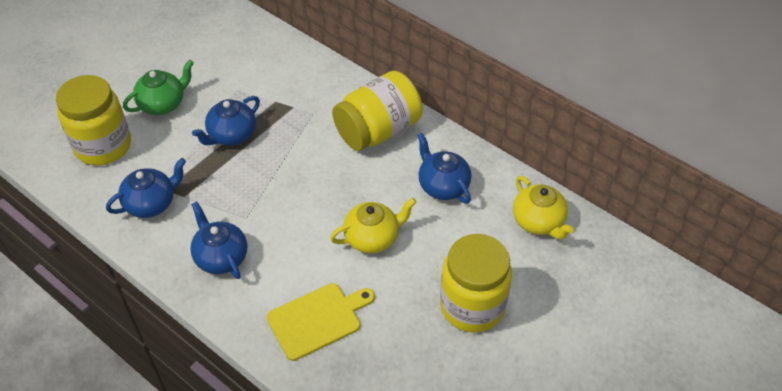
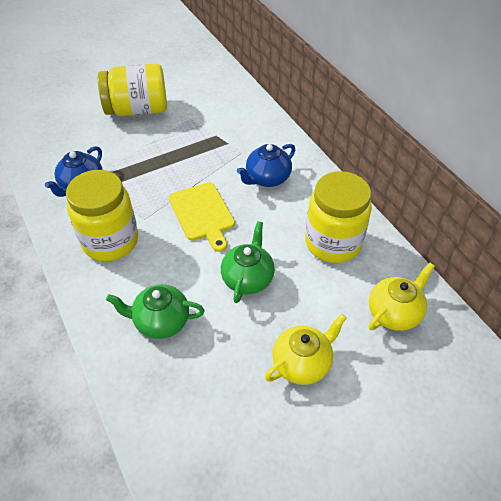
blue teapot: 4 -> 2
green teapot: 1 -> 2

